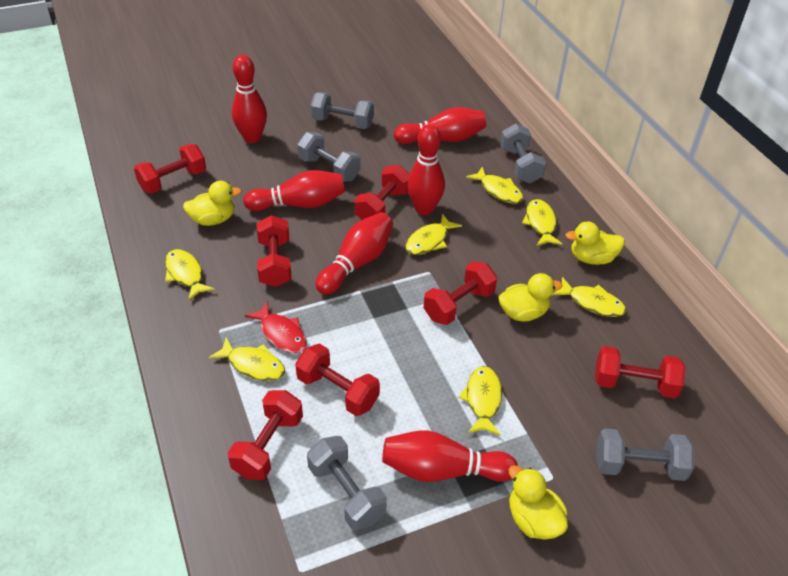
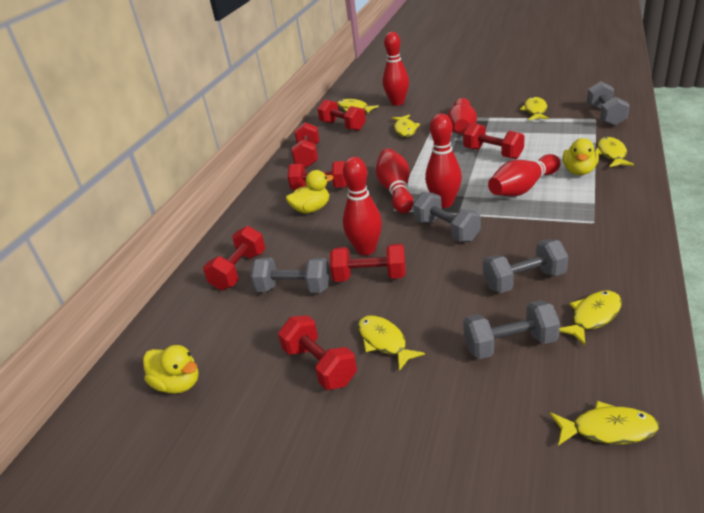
red fish: 1 -> 0
yellow duck: 4 -> 3

